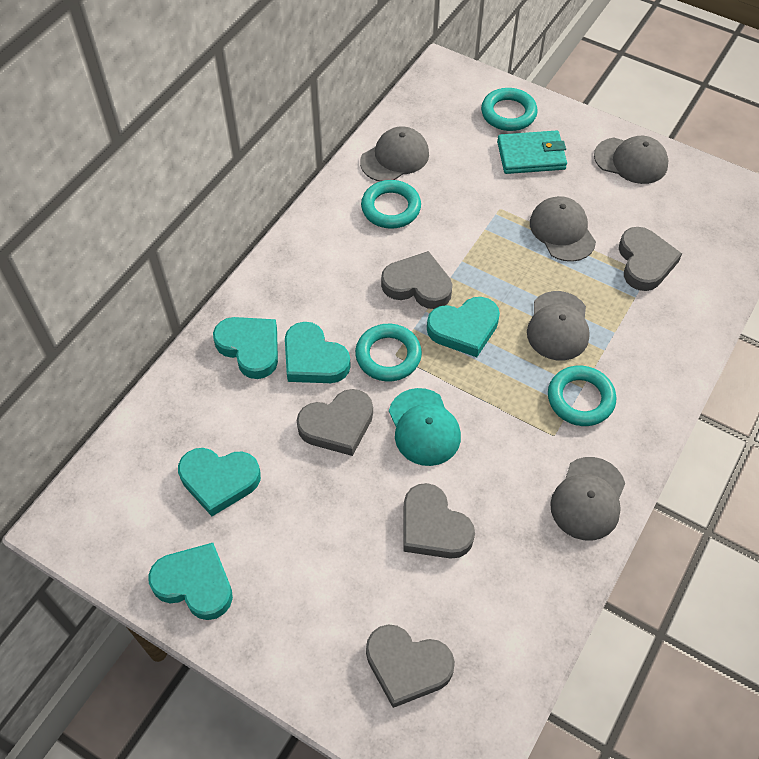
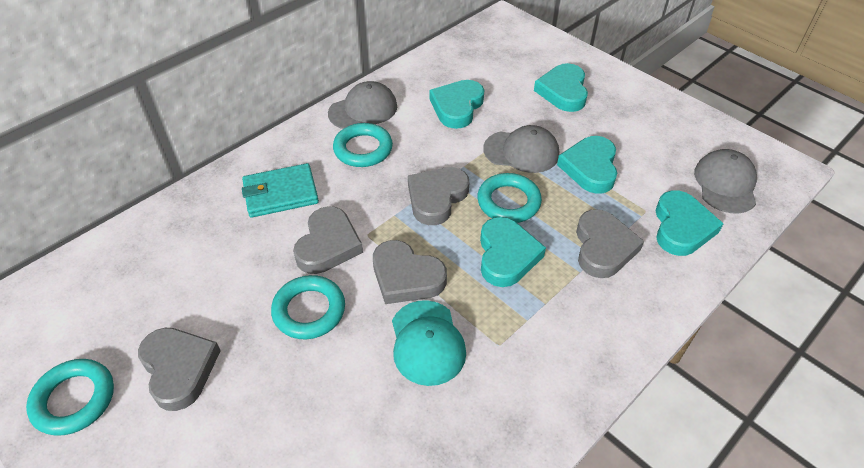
grey cap: 5 -> 3

